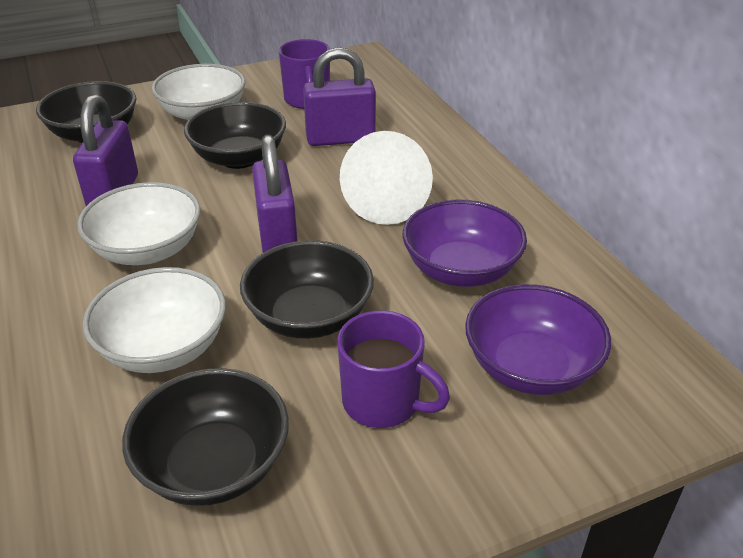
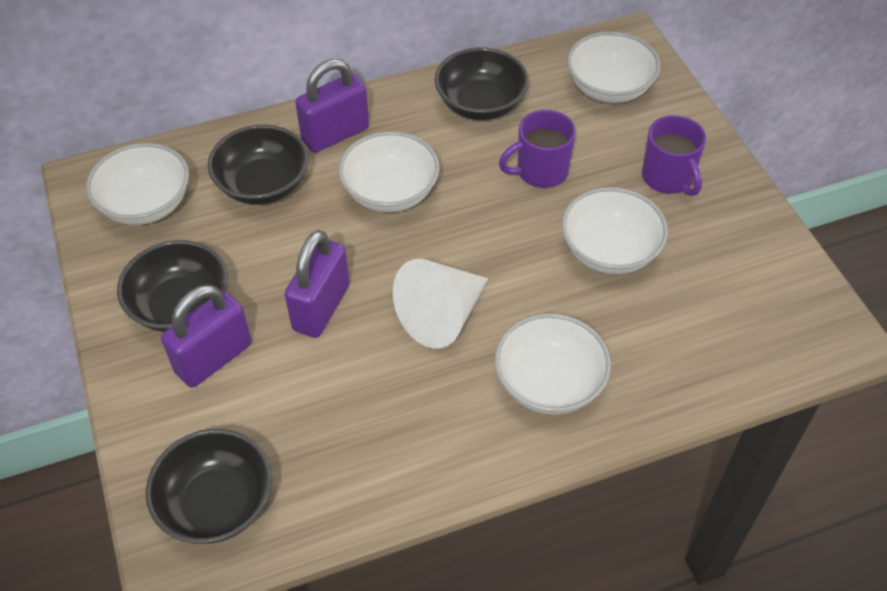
purple bowl: 2 -> 0
white bowl: 3 -> 5

